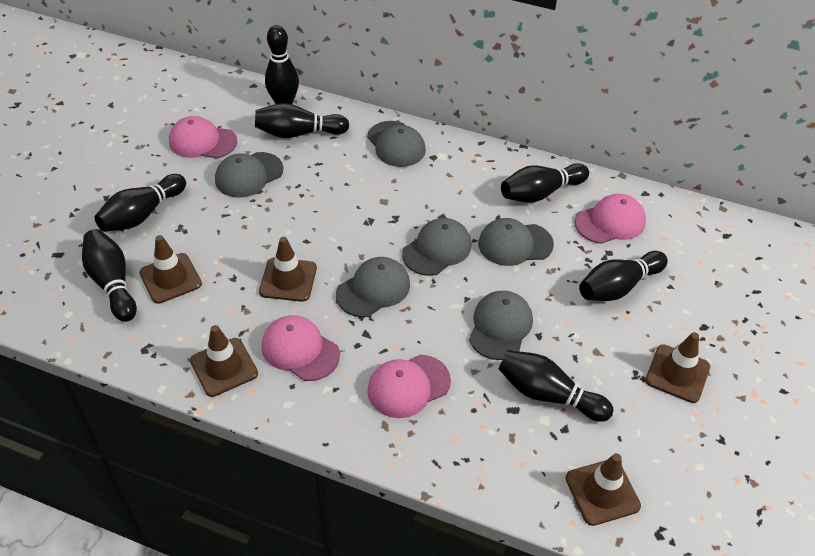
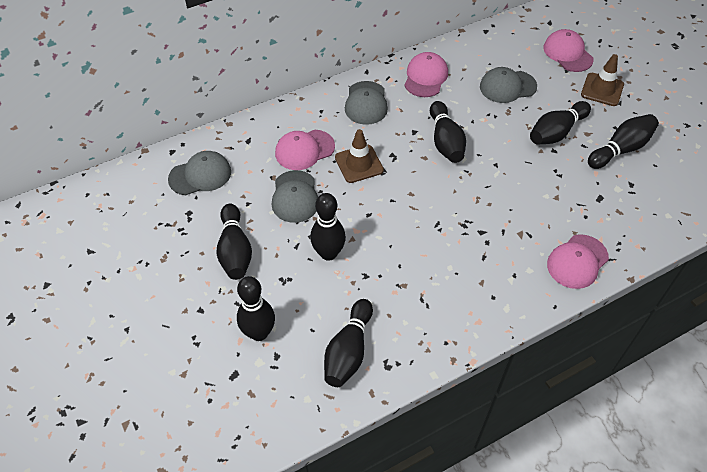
brown traffic cone: 5 -> 2
grey cap: 6 -> 4

